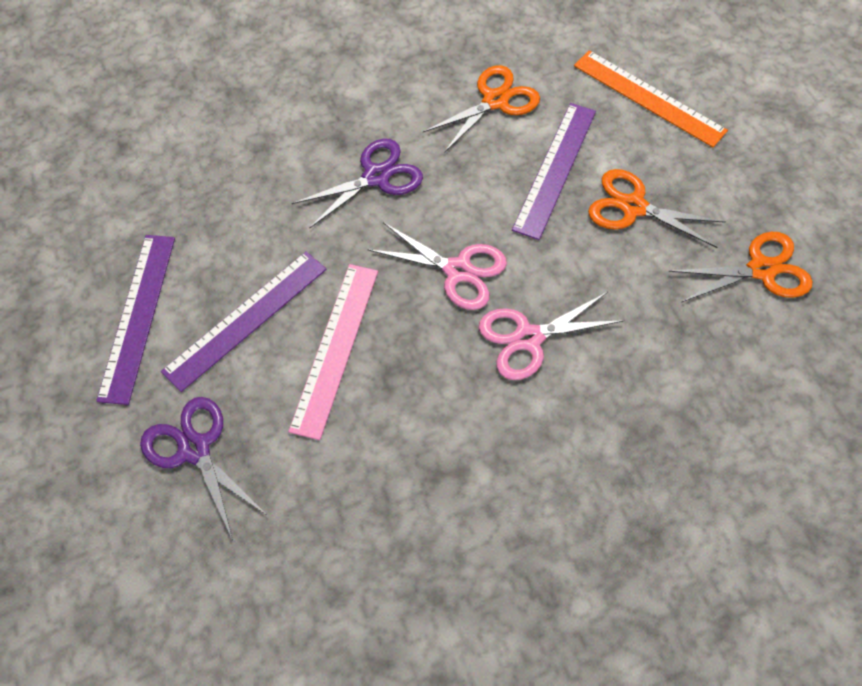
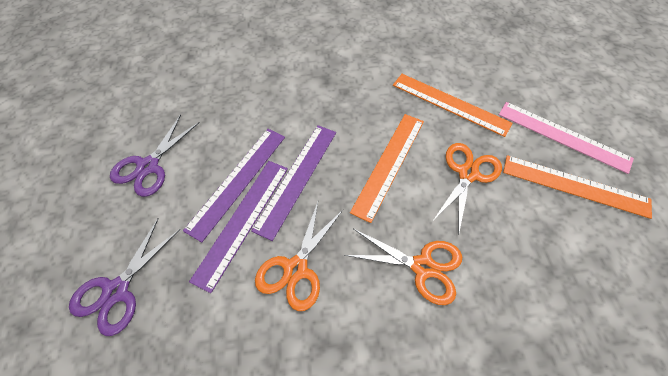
orange ruler: 1 -> 3
pink scissors: 2 -> 0

